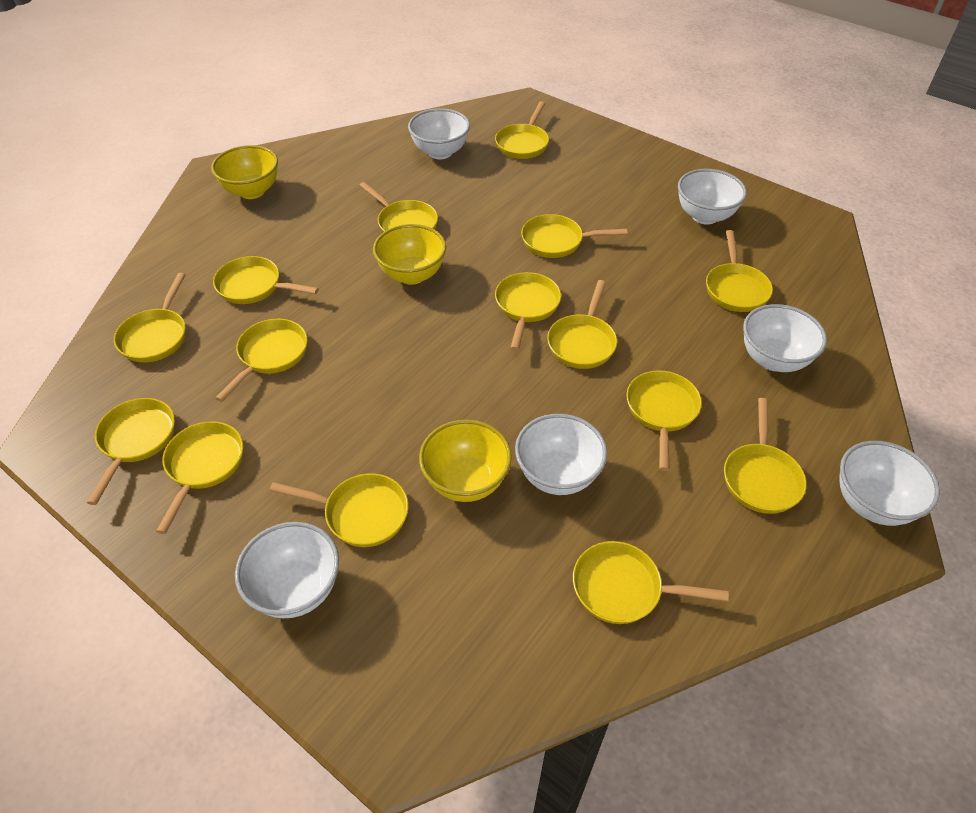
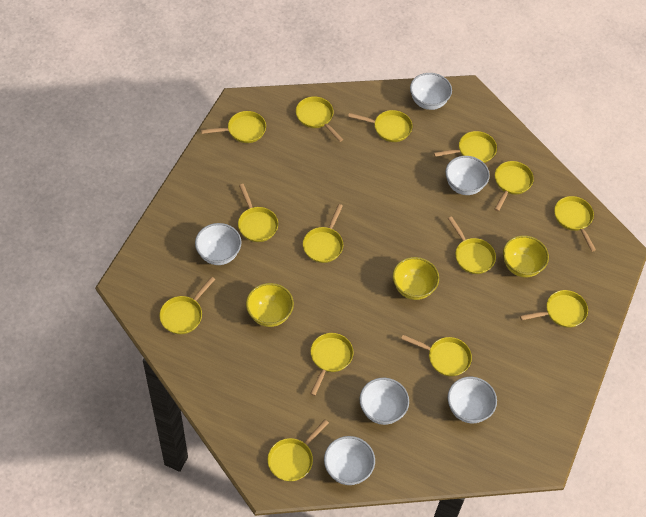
yellow pan: 15 -> 14

